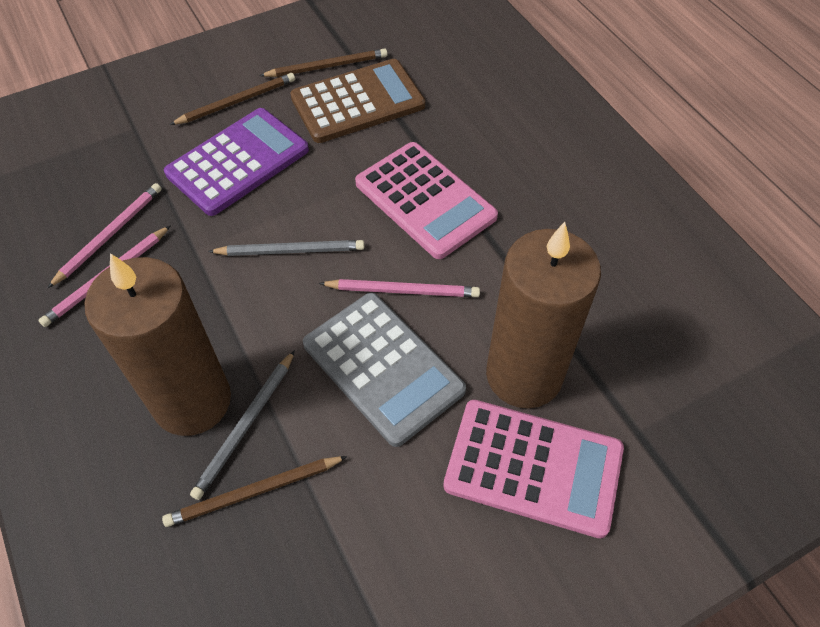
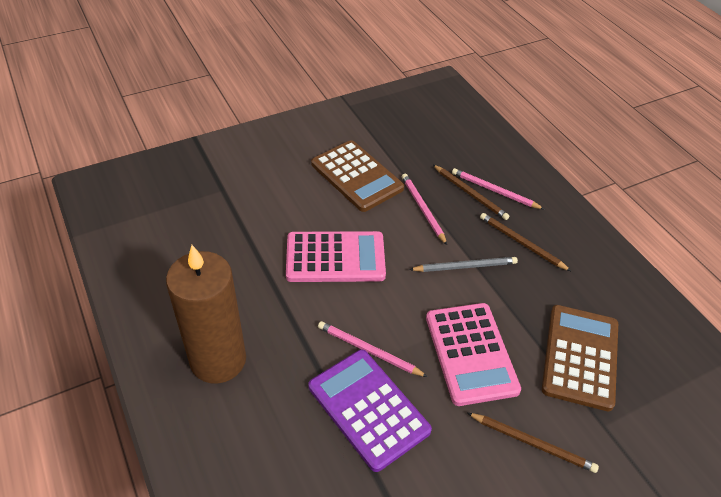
brown calculator: 1 -> 2
brown candle: 2 -> 1
grey calculator: 1 -> 0
grey pencil: 2 -> 1

